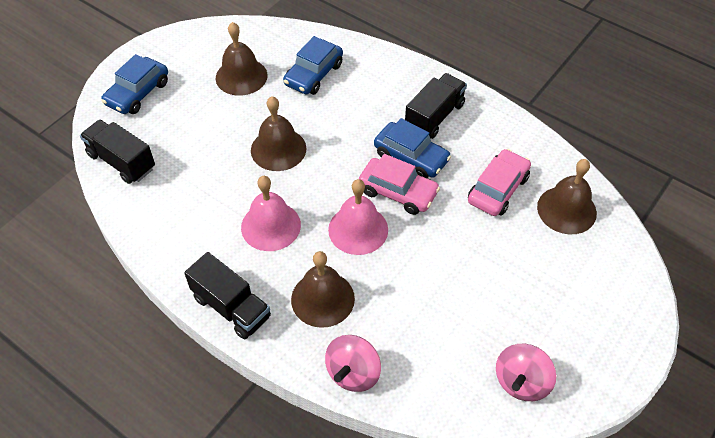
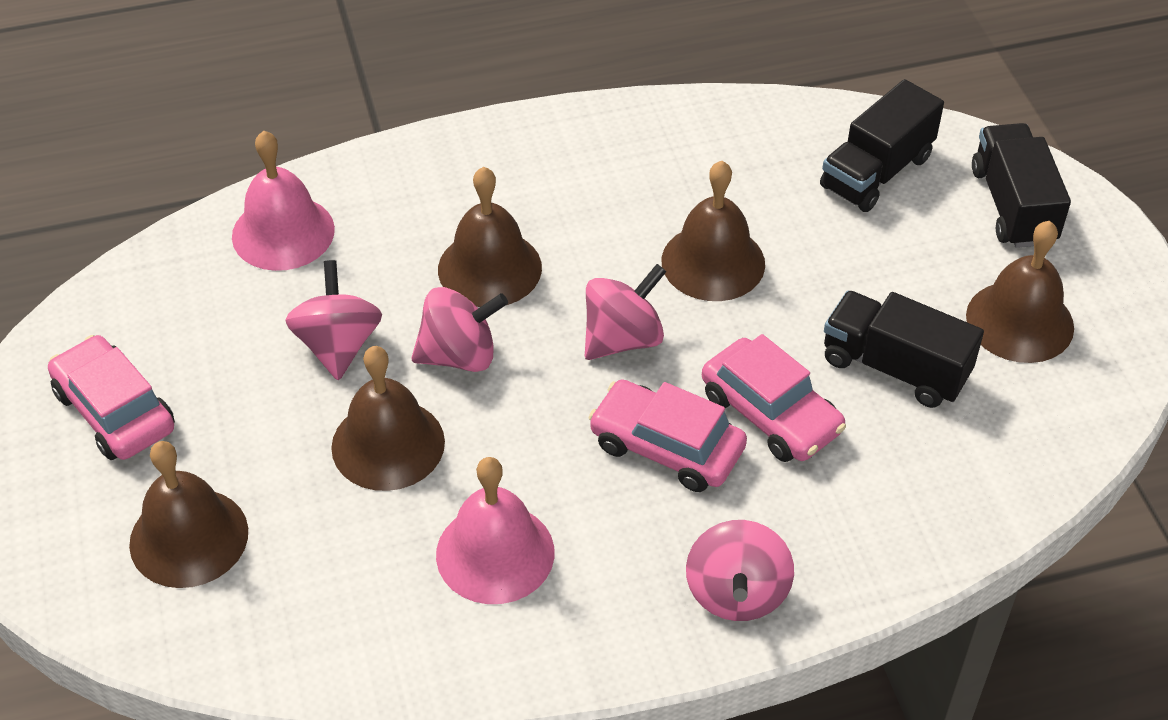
blue car: 3 -> 0
brown bell: 4 -> 5
pink car: 2 -> 3
pink spinning top: 2 -> 4

